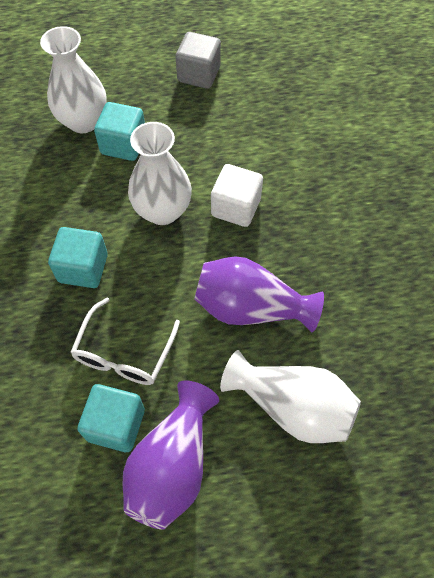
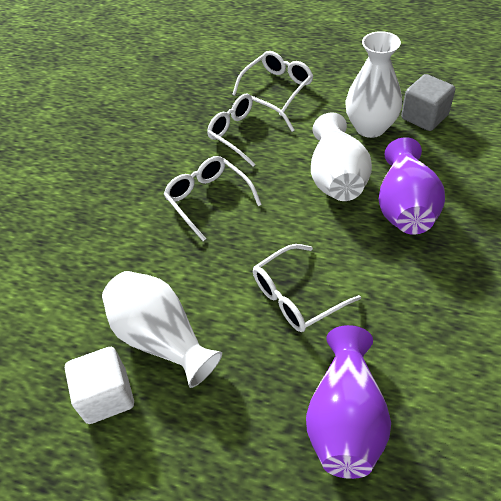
turquoise cube: 3 -> 0
white glasses: 1 -> 4

